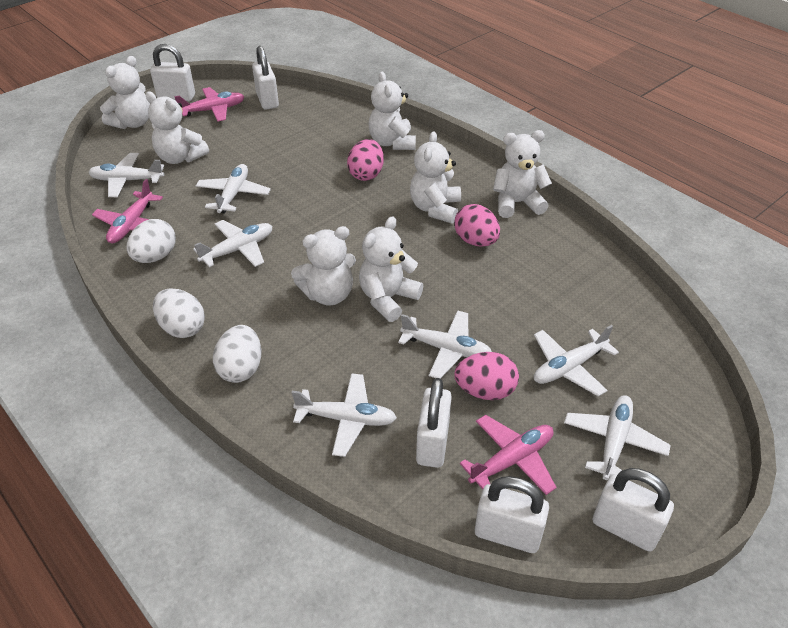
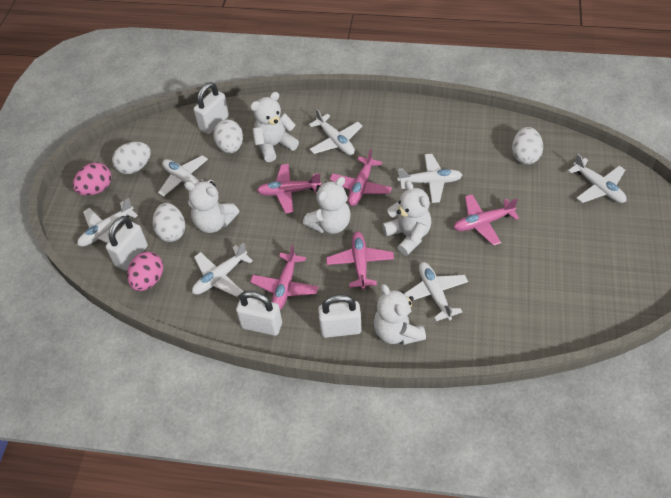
pink egg: 3 -> 2
pink plane: 3 -> 5
white egg: 3 -> 4
white padlock: 5 -> 4
white teddy bear: 7 -> 5

